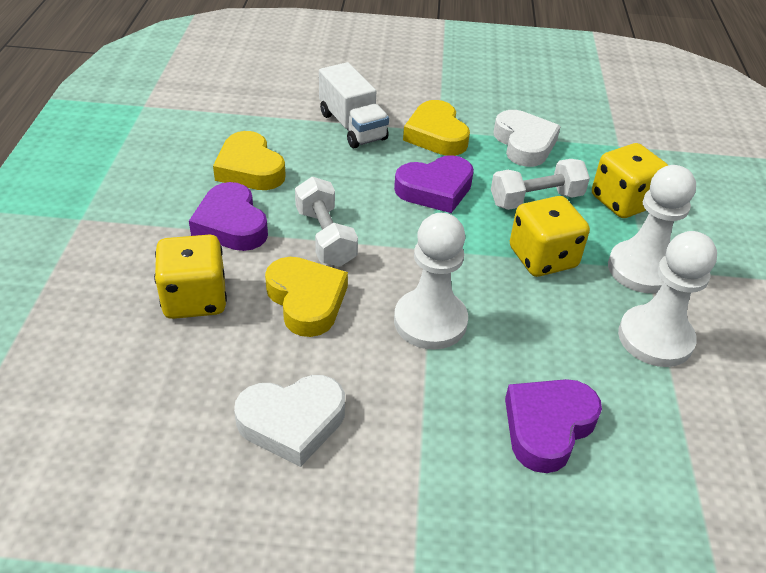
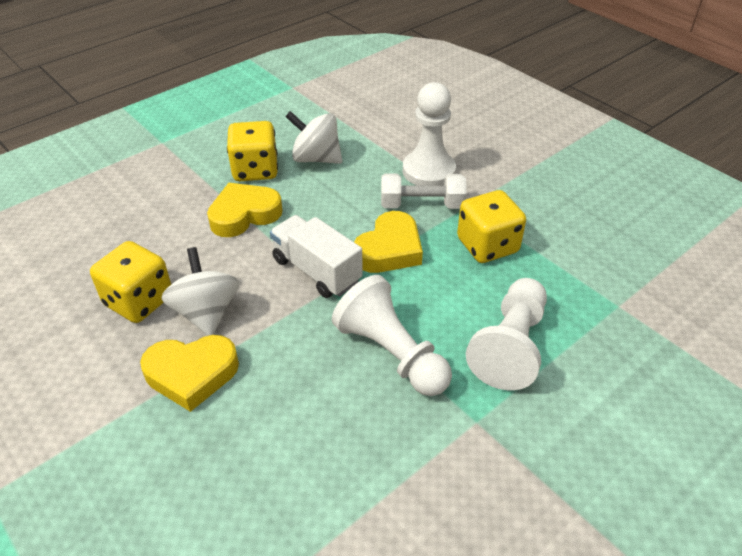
purple heart: 3 -> 0
white dumbbell: 2 -> 1
white heart: 2 -> 0
white spinning top: 0 -> 2

